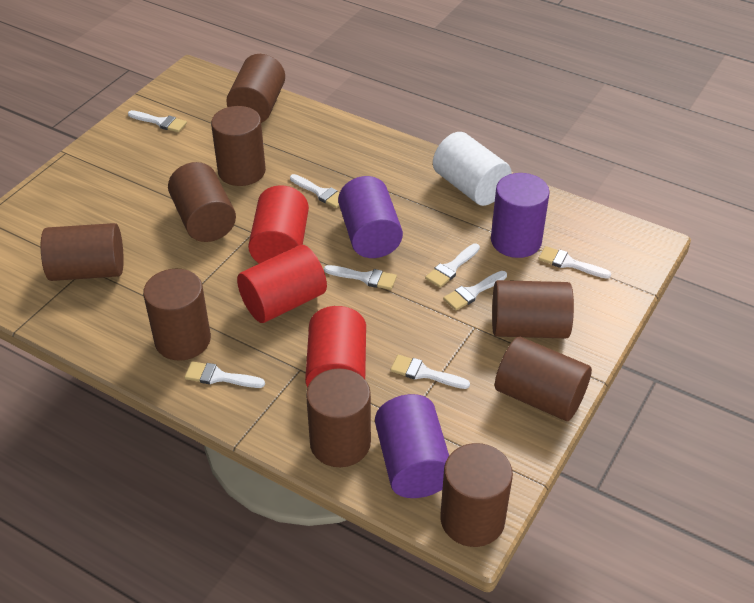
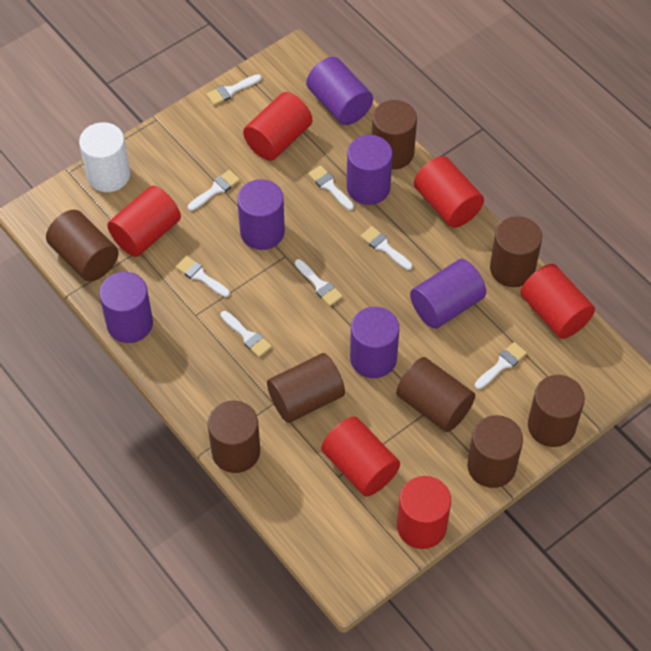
brown cylinder: 9 -> 8
purple cylinder: 3 -> 6
red cylinder: 3 -> 6

